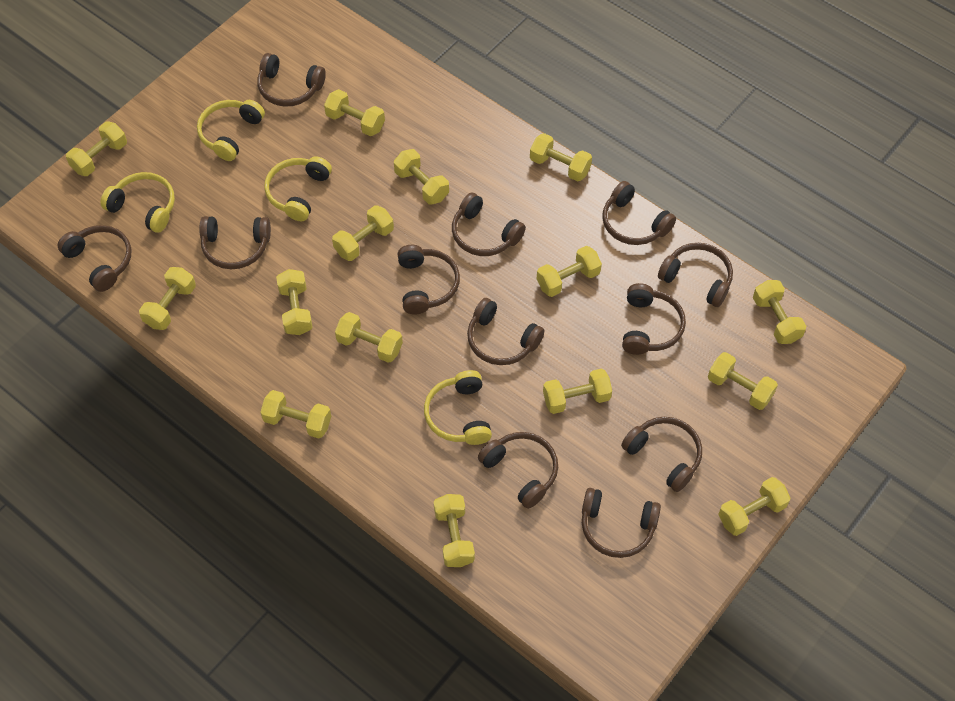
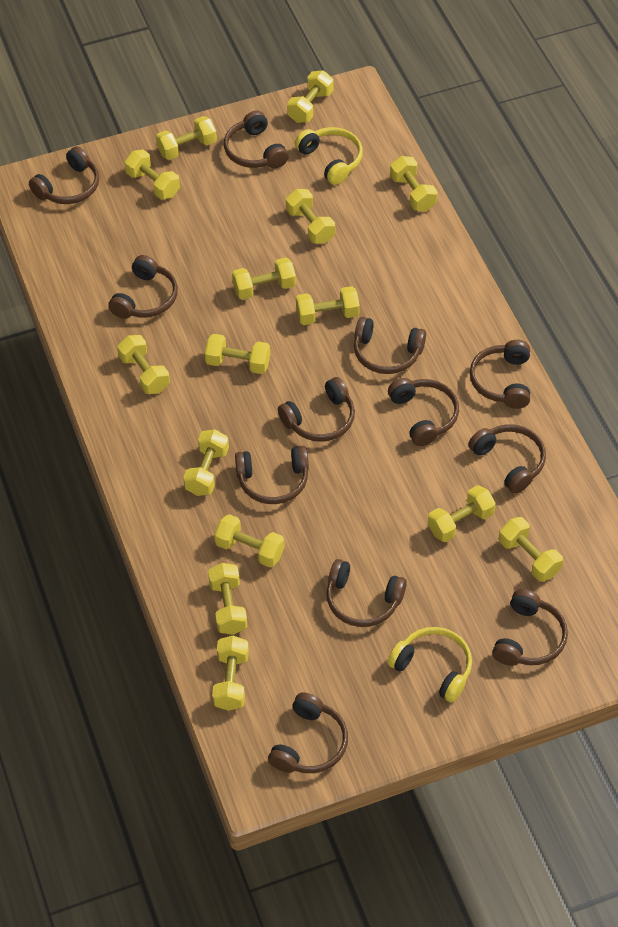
yellow headphones: 4 -> 2

